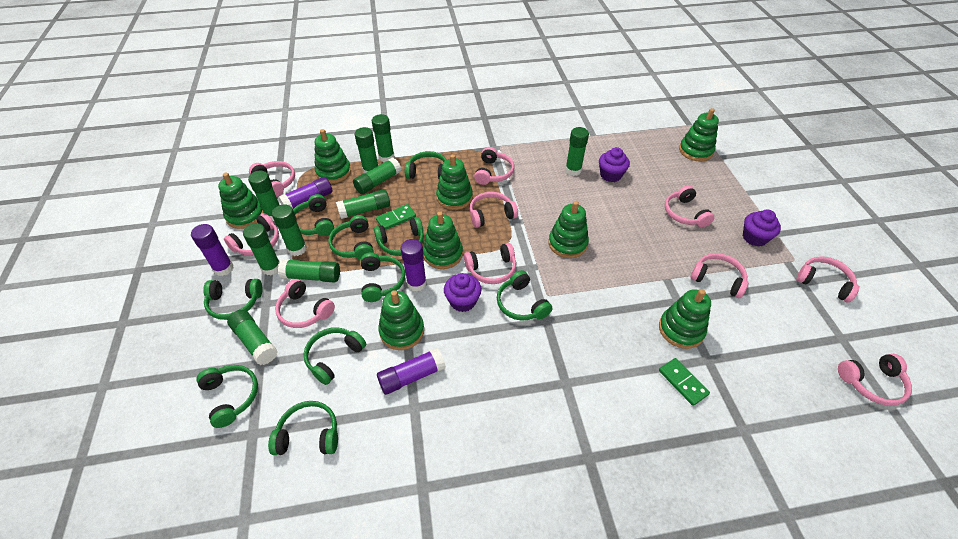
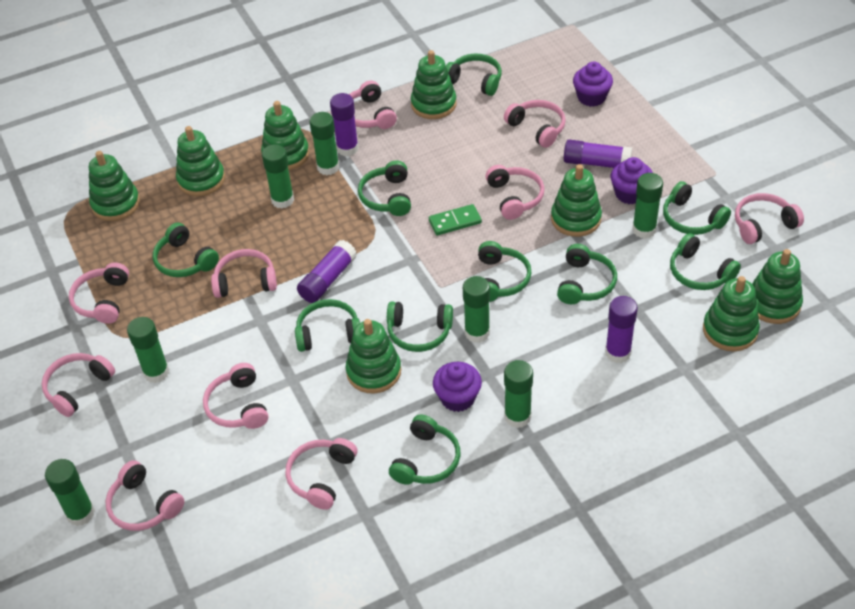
green domino: 2 -> 1
green glue stick: 10 -> 7

